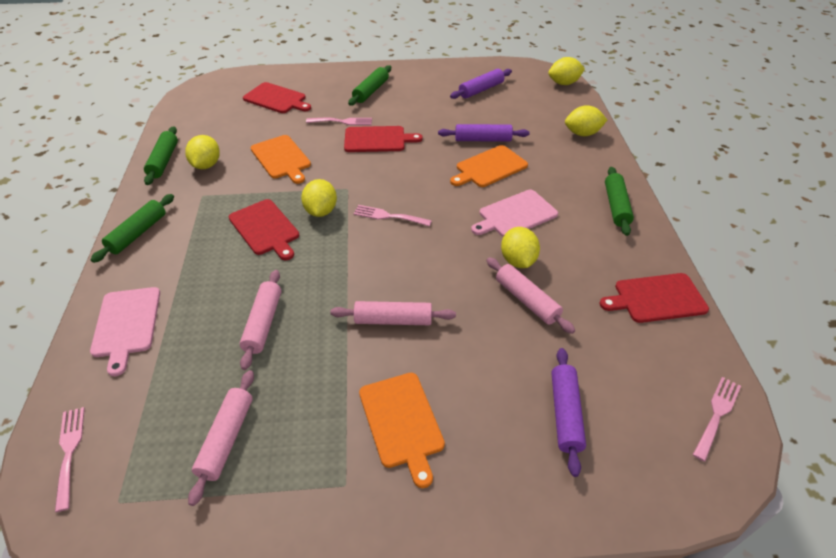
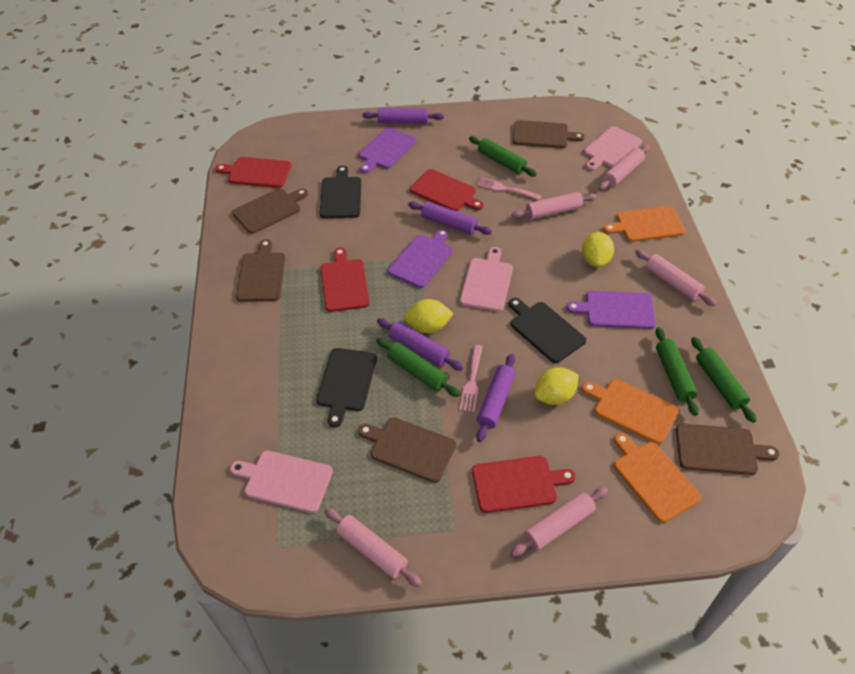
black cutting board: 0 -> 3
brown cutting board: 0 -> 5
pink cutting board: 2 -> 3
pink fork: 4 -> 2
pink rolling pin: 4 -> 5
purple cutting board: 0 -> 3
purple rolling pin: 3 -> 4
yellow lemon: 5 -> 3

